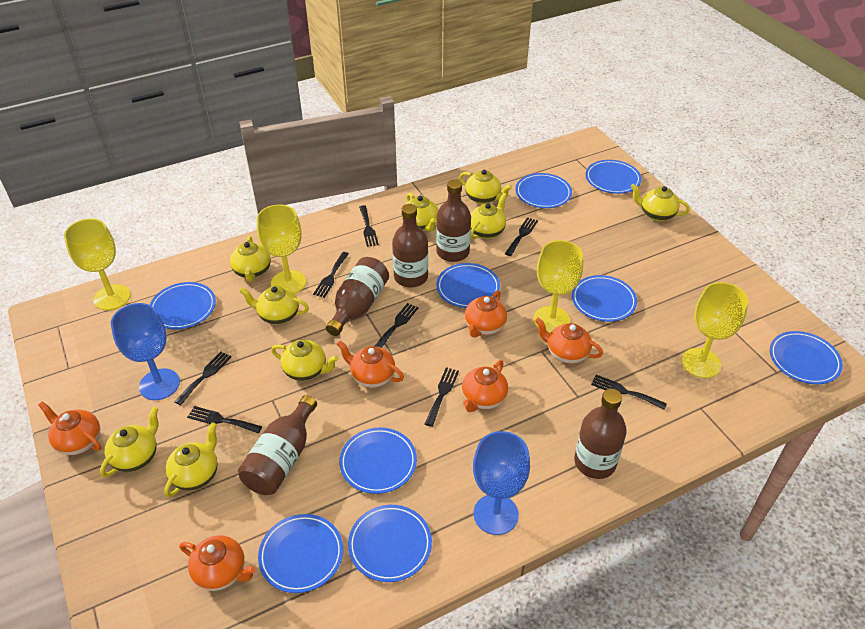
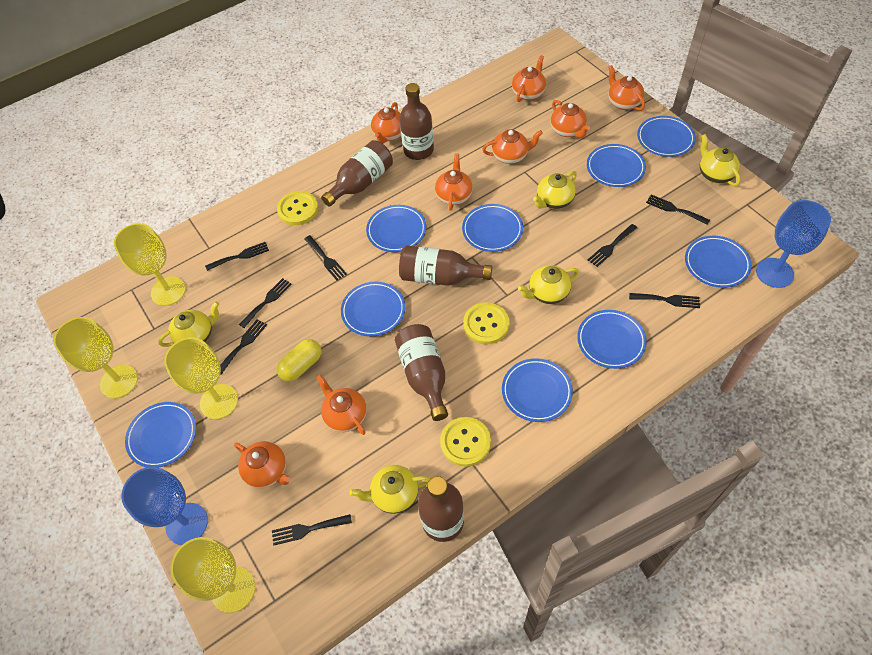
orange teapot: 6 -> 8
yellow button: 0 -> 3
yellow capsule: 0 -> 1
yellow teapot: 9 -> 5

